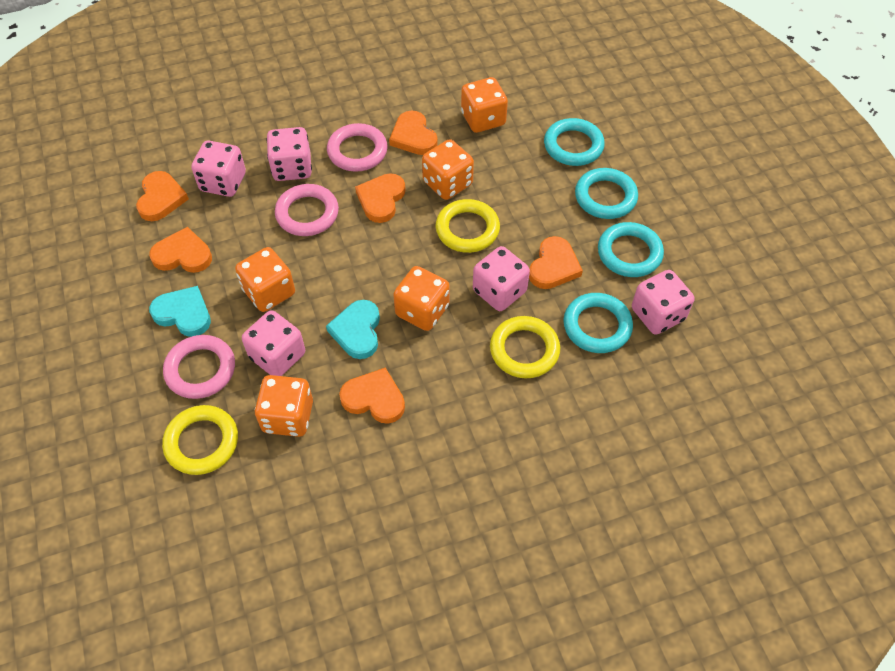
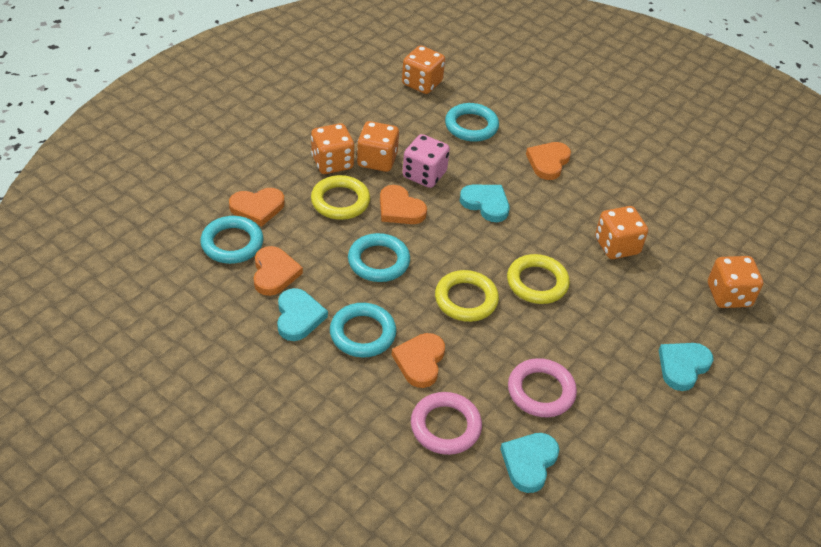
orange heart: 6 -> 5
pink dice: 5 -> 1
pink ring: 3 -> 2
turquoise heart: 2 -> 4

